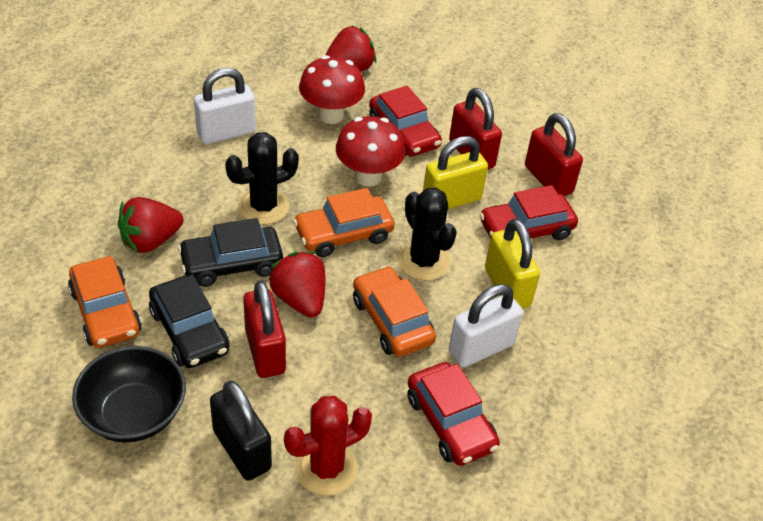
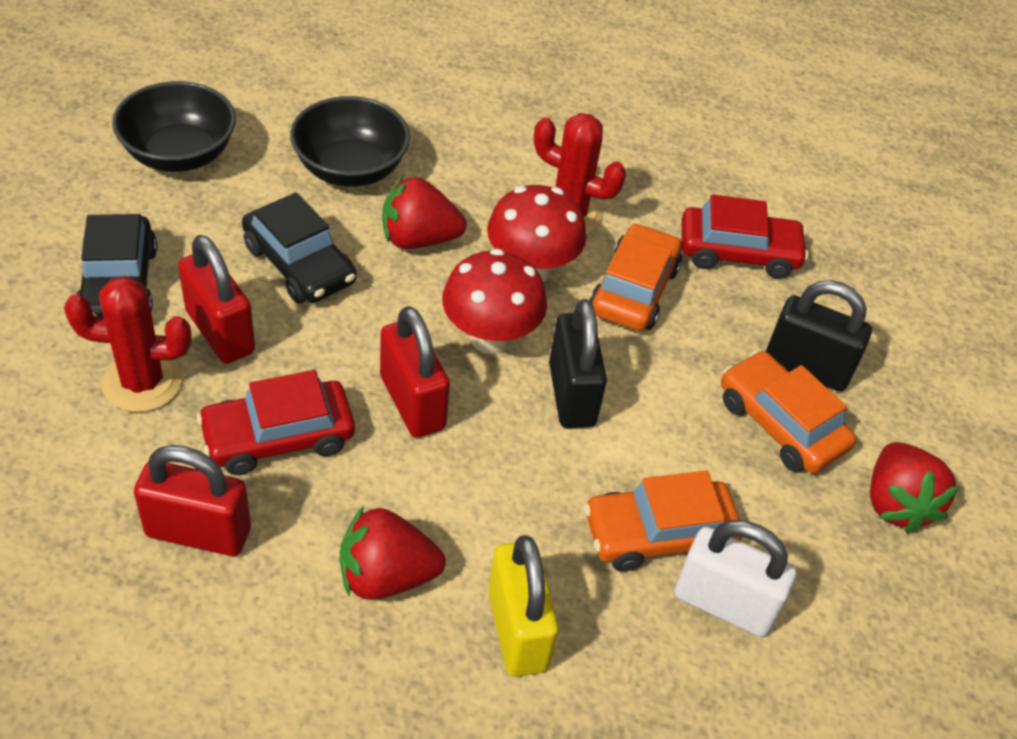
black bowl: 1 -> 2
black cactus: 2 -> 0
black padlock: 1 -> 2
red cactus: 1 -> 2
red car: 3 -> 2
white padlock: 2 -> 1
yellow padlock: 2 -> 1

